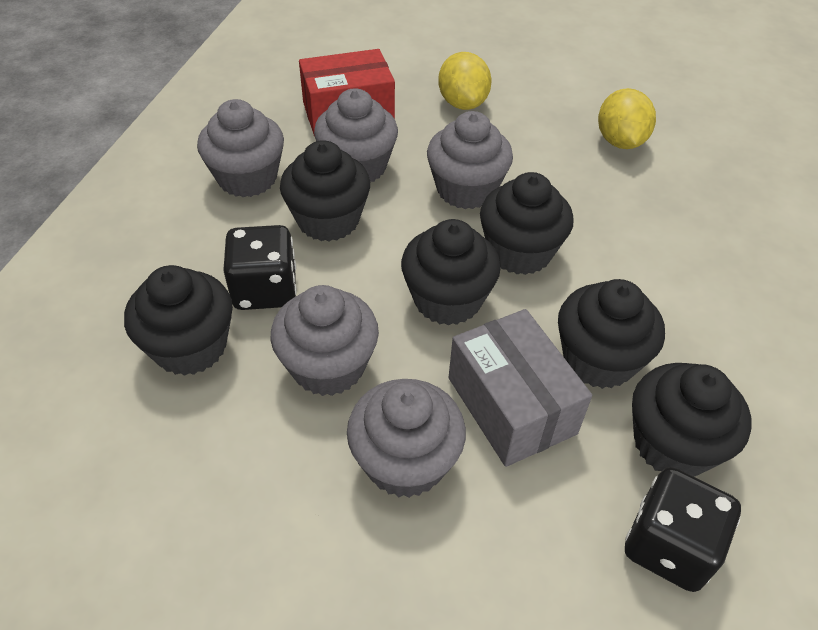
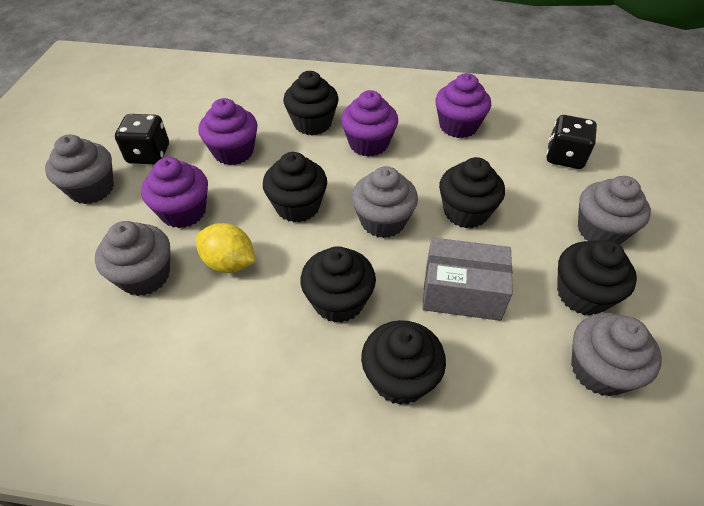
purple cupcake: 0 -> 4
red box: 1 -> 0
yellow lemon: 2 -> 1

